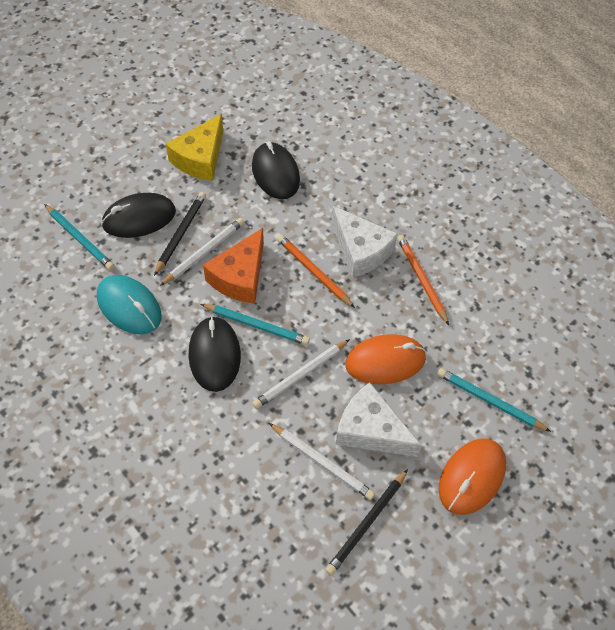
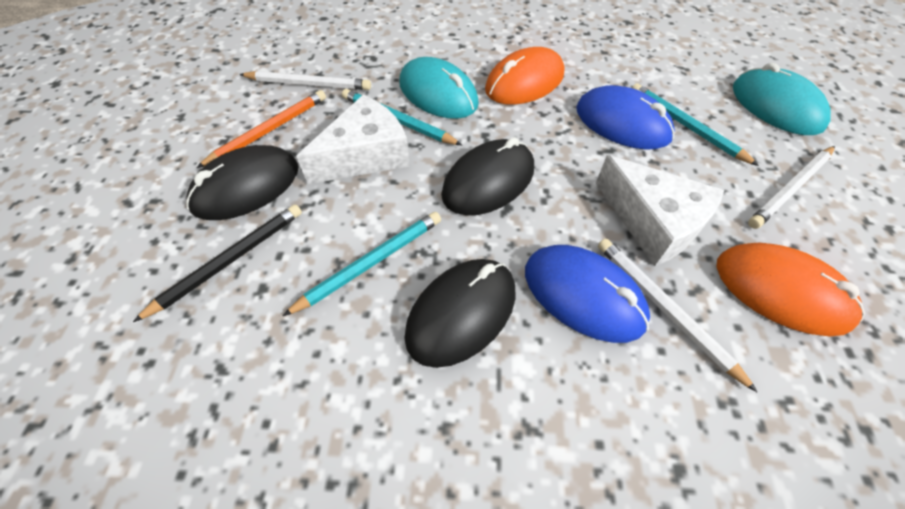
black pencil: 2 -> 1
blue mouse: 0 -> 2
orange cheese: 1 -> 0
orange pencil: 2 -> 1
turquoise mouse: 1 -> 2
yellow cheese: 1 -> 0

